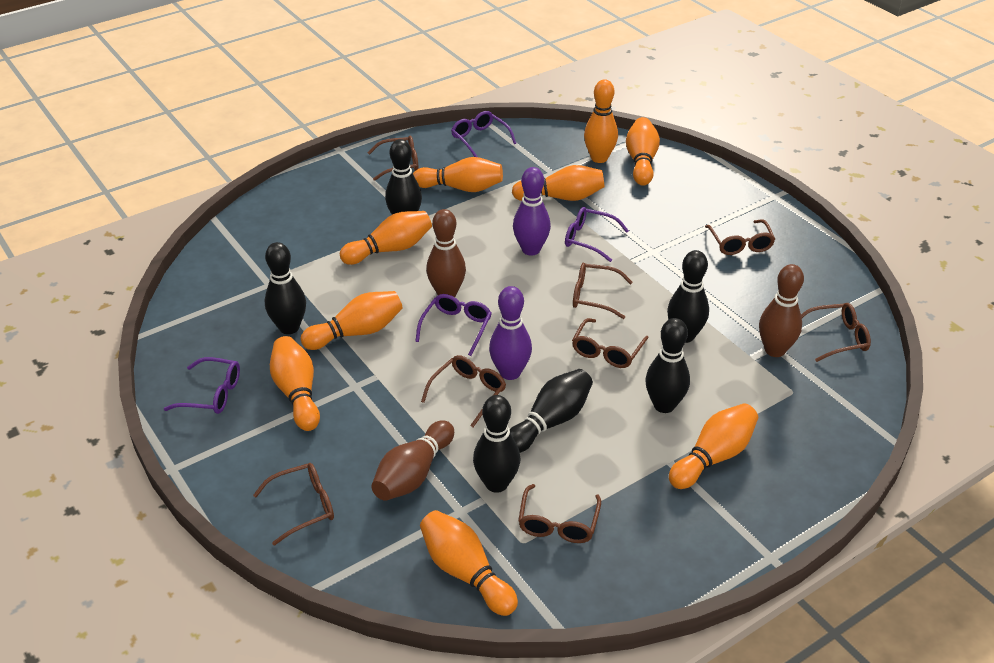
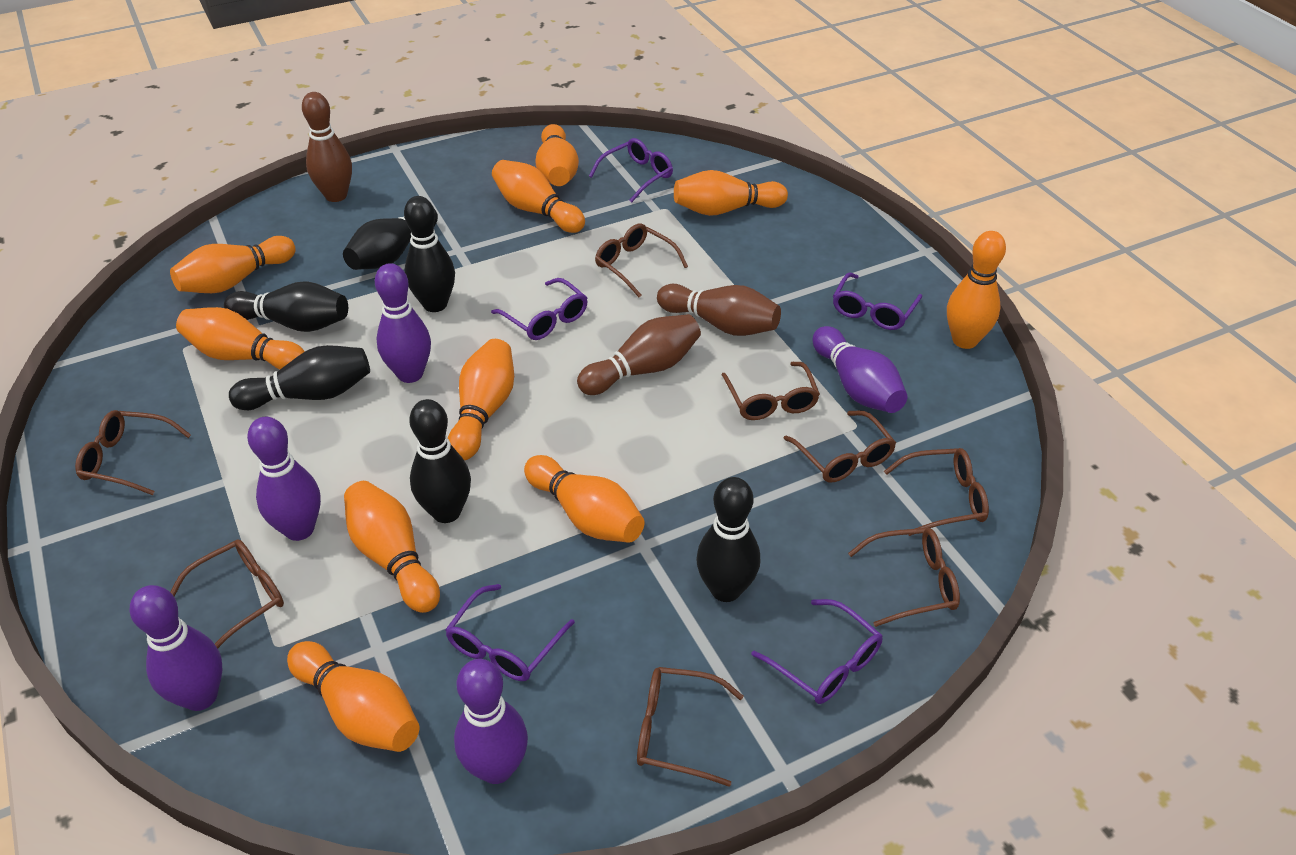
orange bowling pin: 9 -> 10
purple bowling pin: 2 -> 5
purple glasses: 4 -> 5

